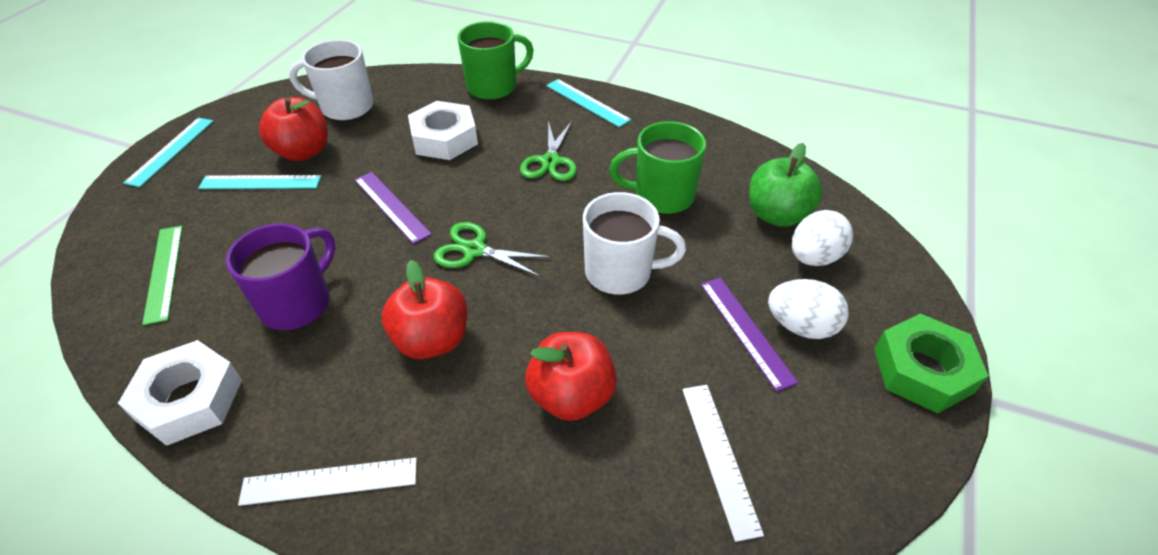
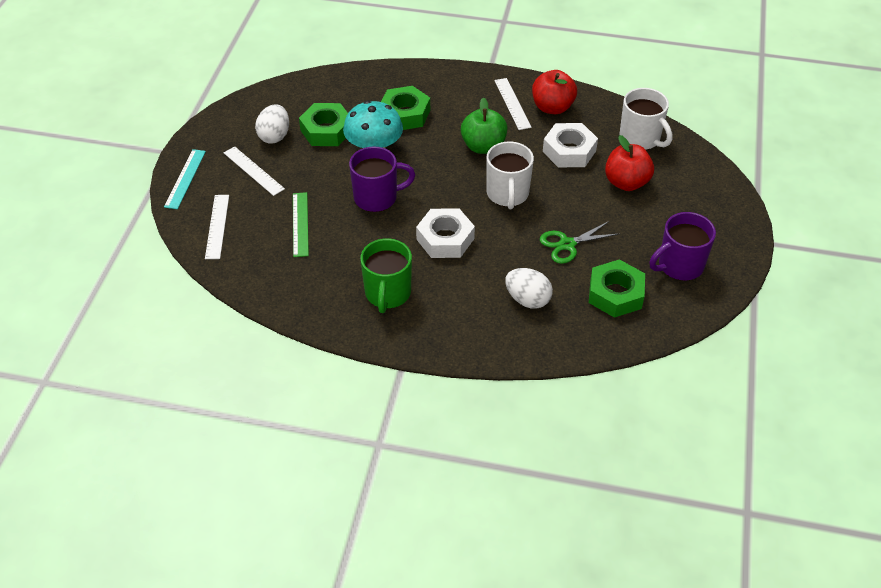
green mug: 2 -> 1
green nut: 1 -> 3
green scissors: 2 -> 1
purple mug: 1 -> 2
purple ruler: 2 -> 0
red apple: 3 -> 2
turquoise mushroom: 0 -> 1
turquoise ruler: 3 -> 1
white ruler: 2 -> 3

